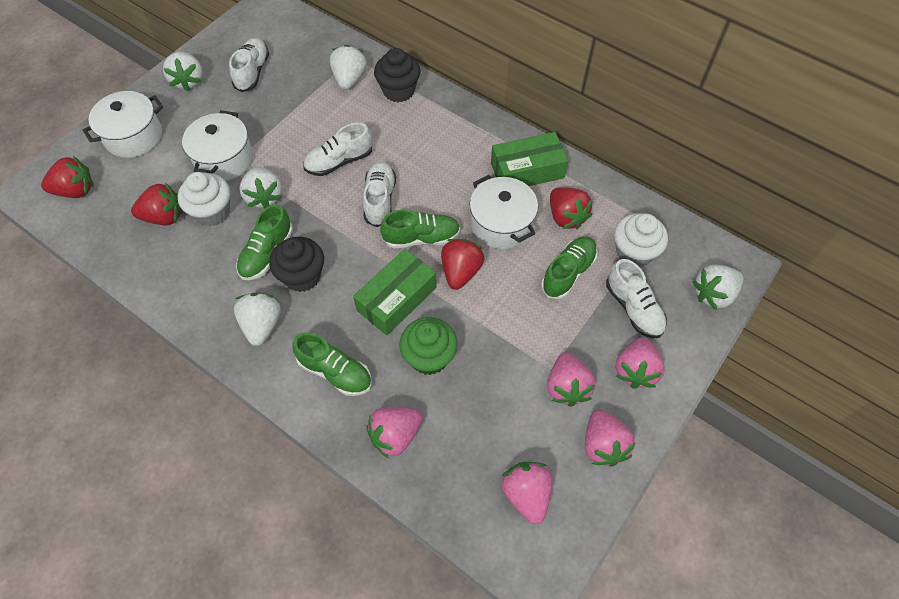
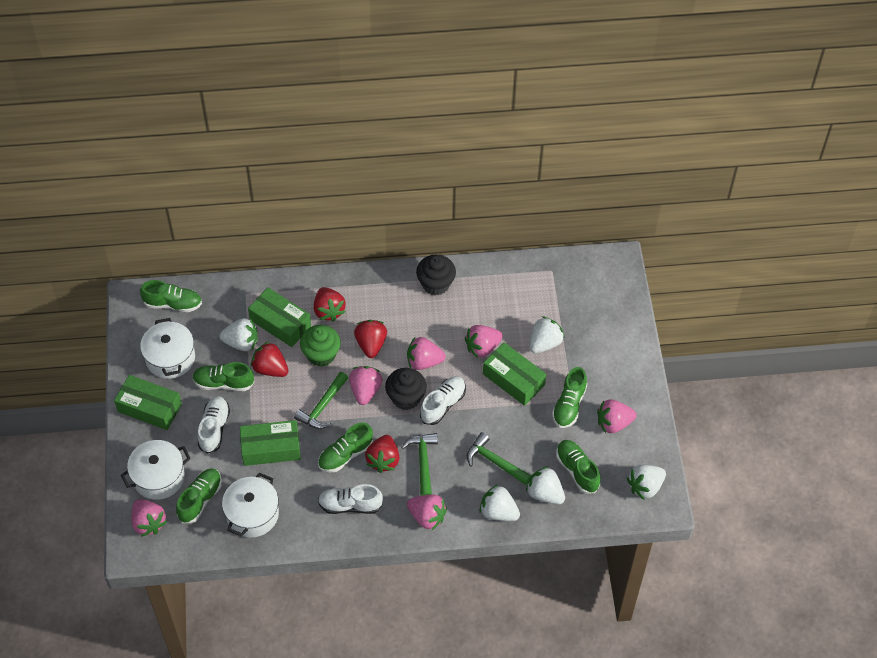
green box: 2 -> 4
green hammer: 0 -> 3
green shoe: 4 -> 6
pink strawberry: 5 -> 6
white cupcake: 2 -> 0
white shoe: 4 -> 3

